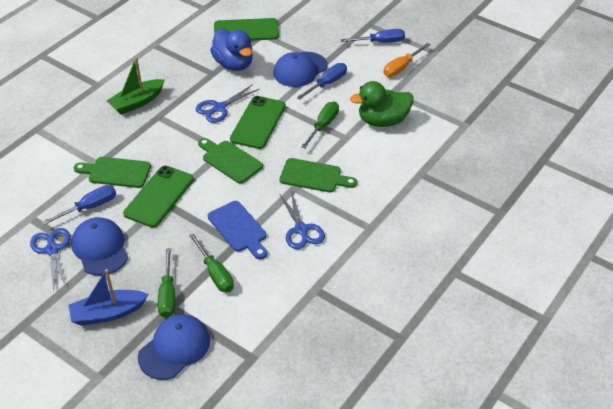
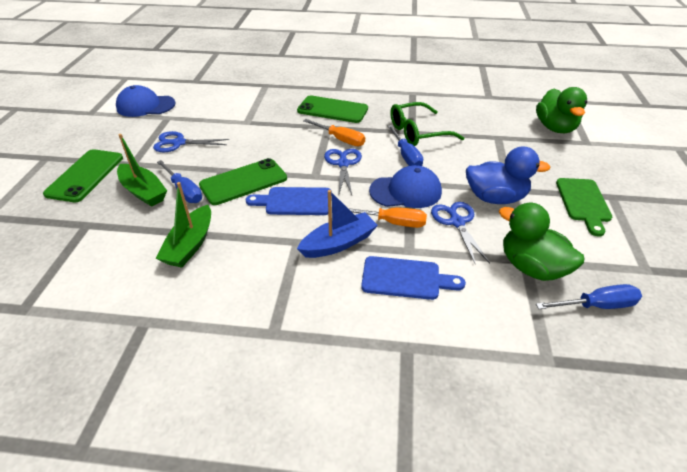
blue cap: 3 -> 2
blue cutting board: 1 -> 2
green boat: 1 -> 2
green cutting board: 3 -> 1
green duck: 1 -> 2
green glasses: 0 -> 1
green screwdriver: 3 -> 0
orange screwdriver: 1 -> 2

